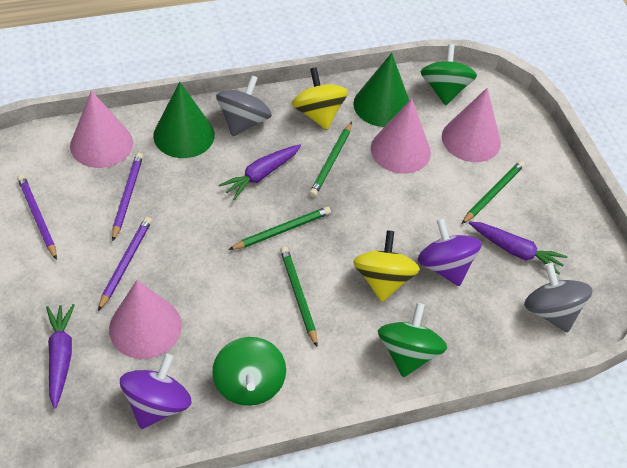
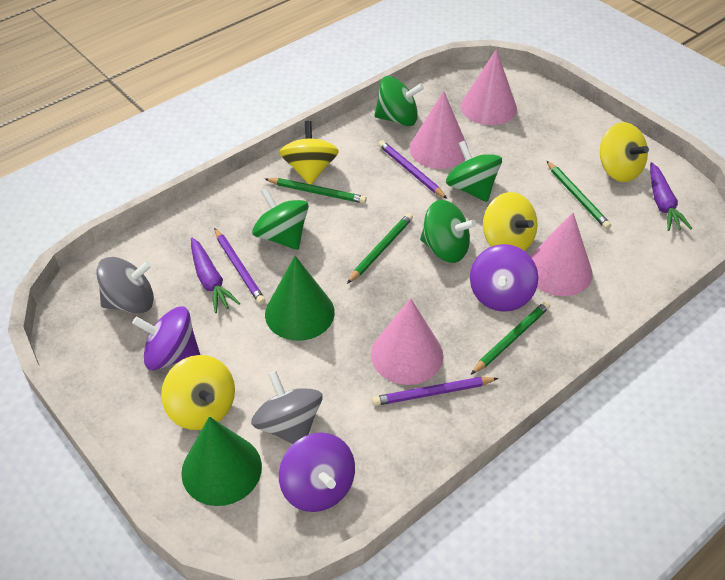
green spinning top: 3 -> 4
purple carrot: 3 -> 2
purple spinning top: 2 -> 3
yellow spinning top: 2 -> 4

